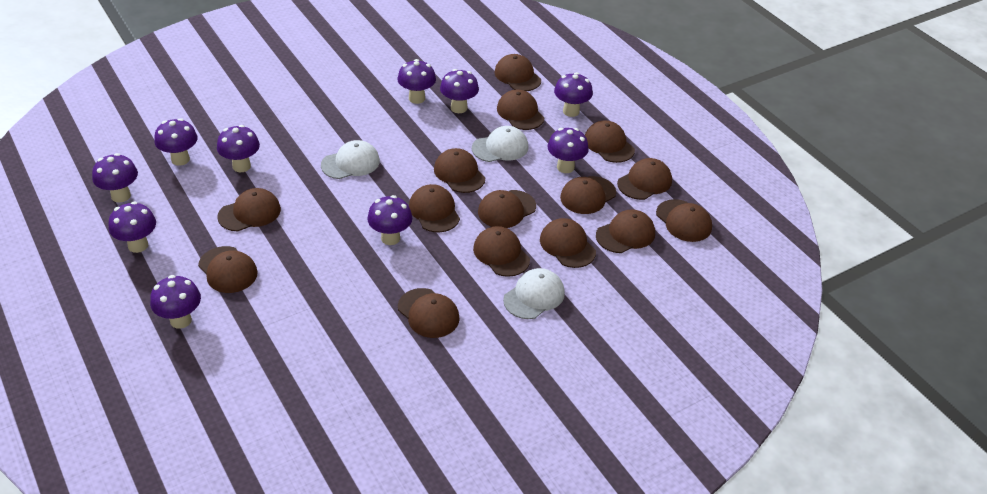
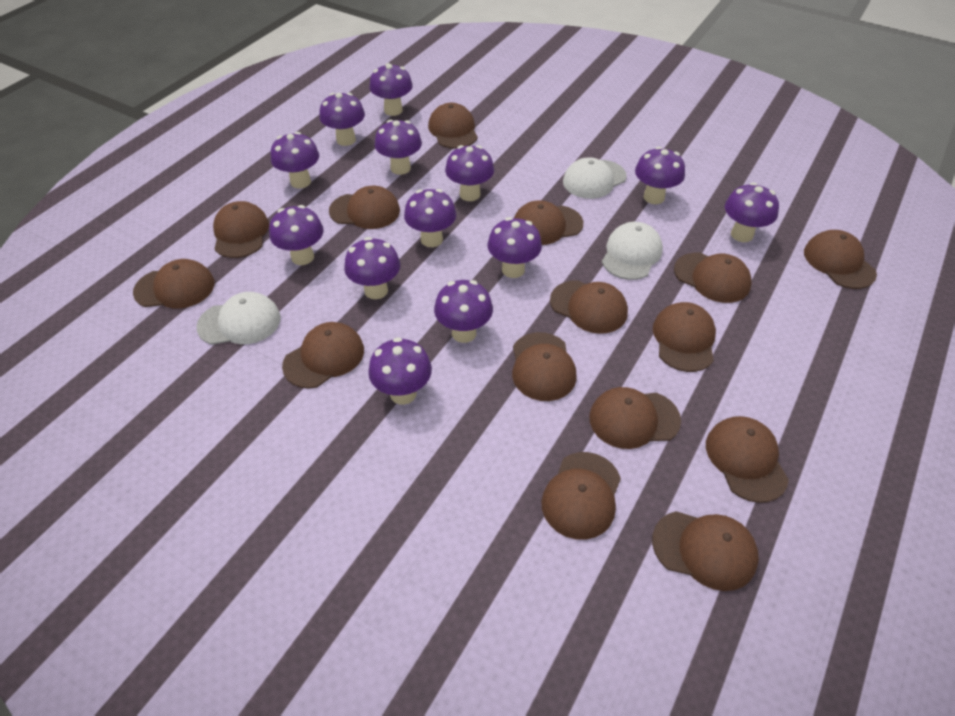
purple mushroom: 10 -> 13

